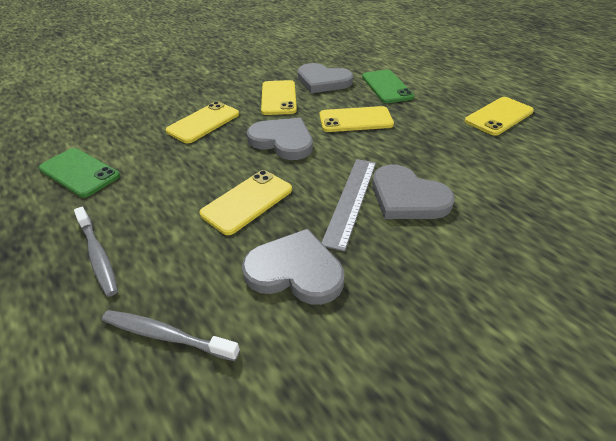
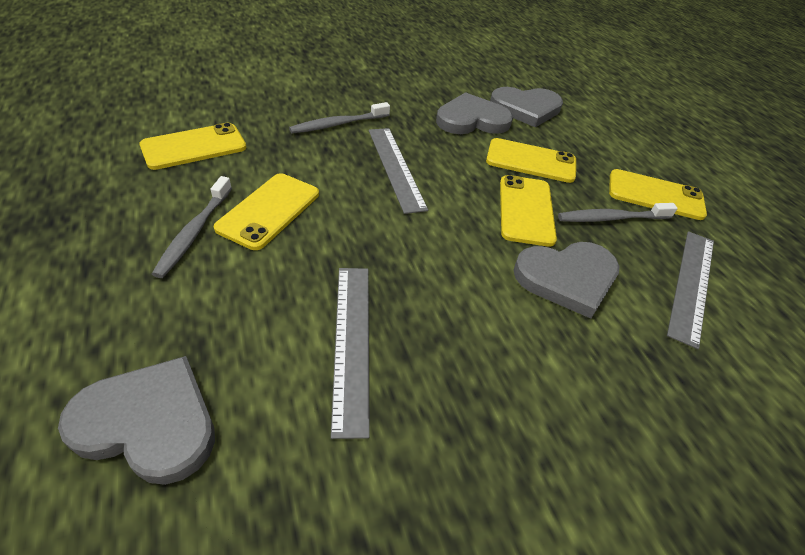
green phone: 2 -> 0
grey ruler: 1 -> 3
grey toothbrush: 2 -> 3

